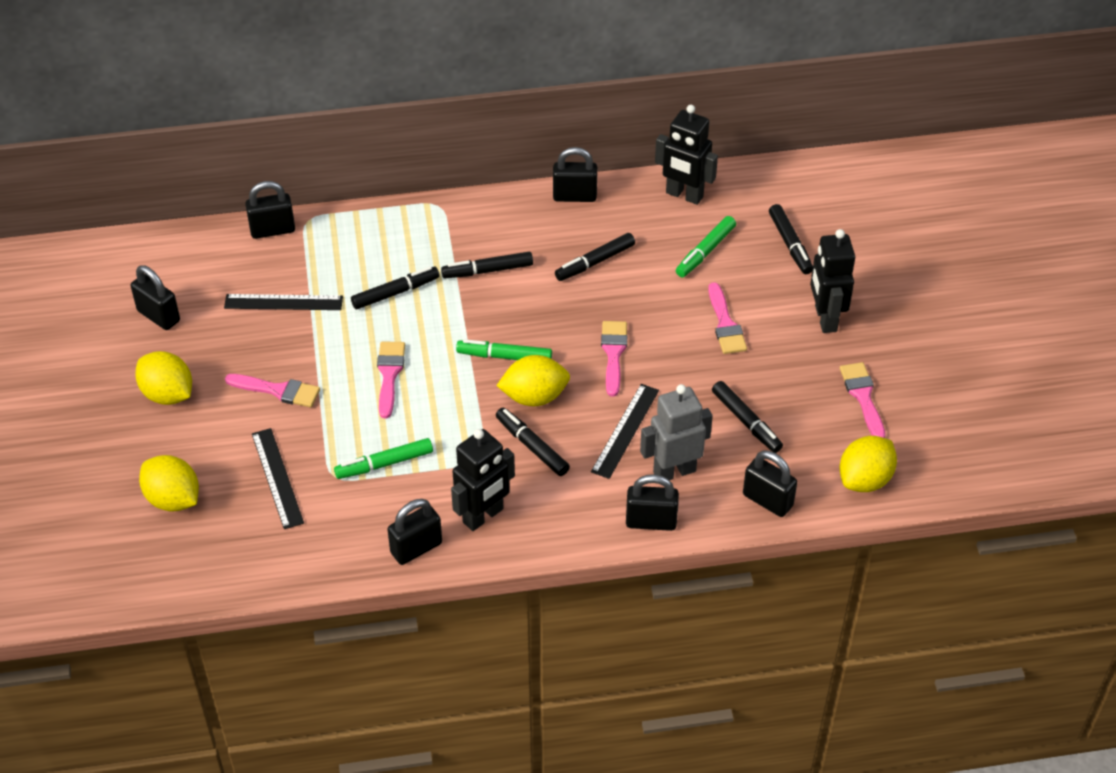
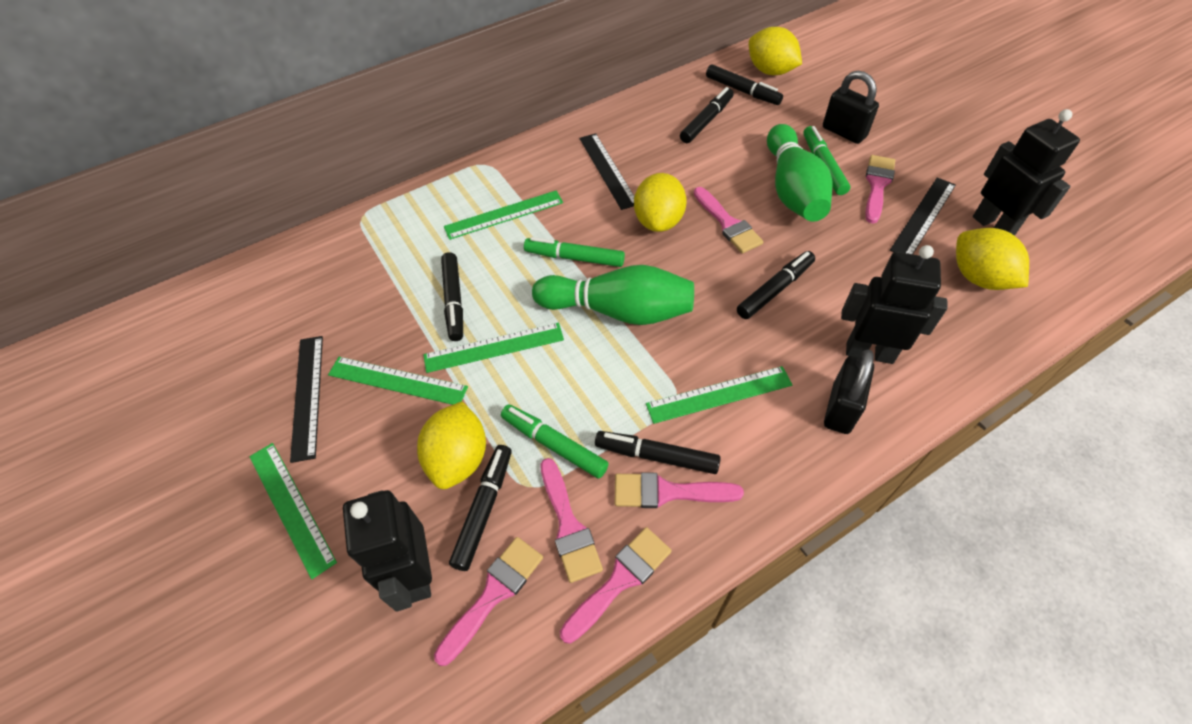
black padlock: 6 -> 2
green bowling pin: 0 -> 2
green ruler: 0 -> 5
grey robot: 1 -> 0
pink brush: 5 -> 6

